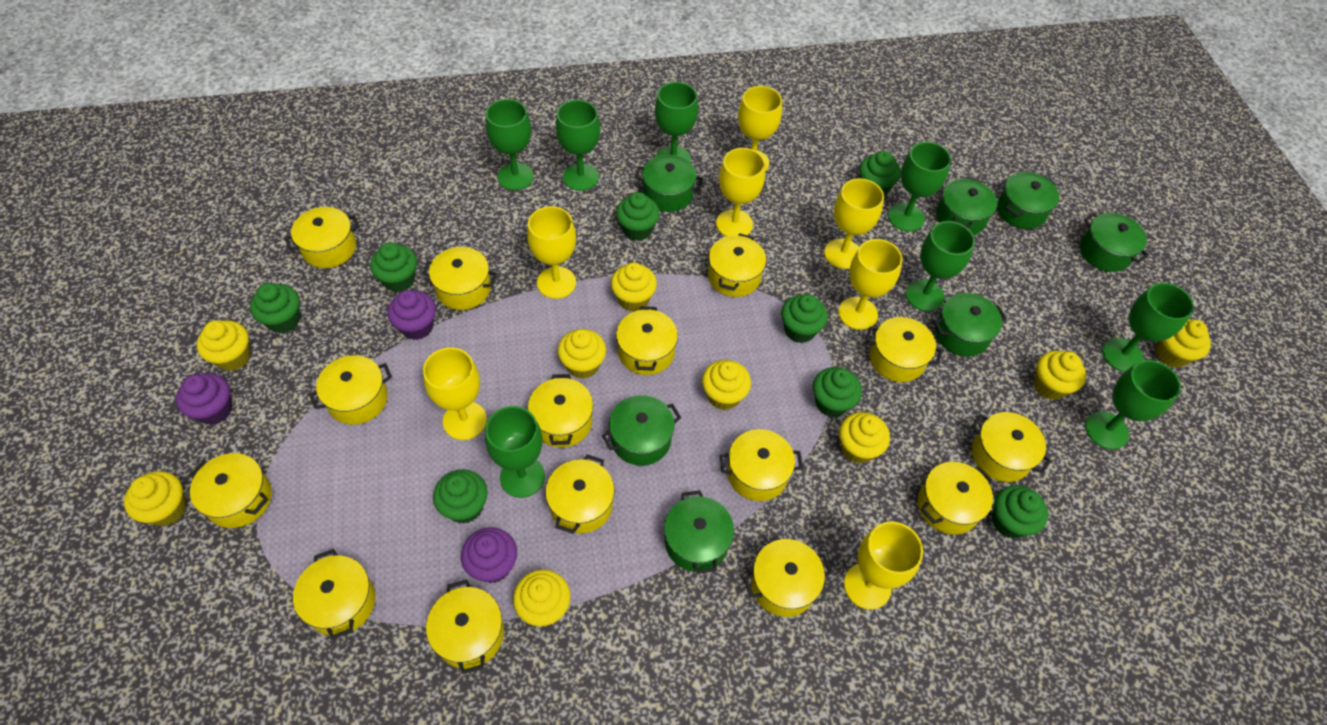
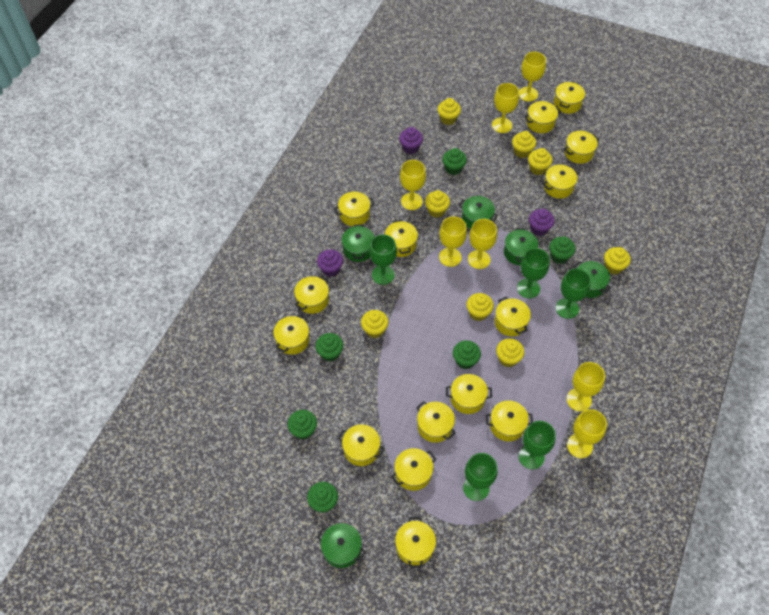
green cupcake: 8 -> 6
green goblet: 8 -> 5
green pot: 7 -> 5
yellow cupcake: 9 -> 8

